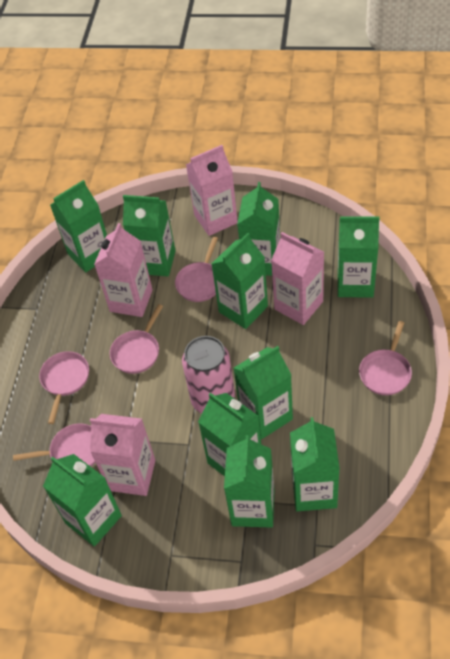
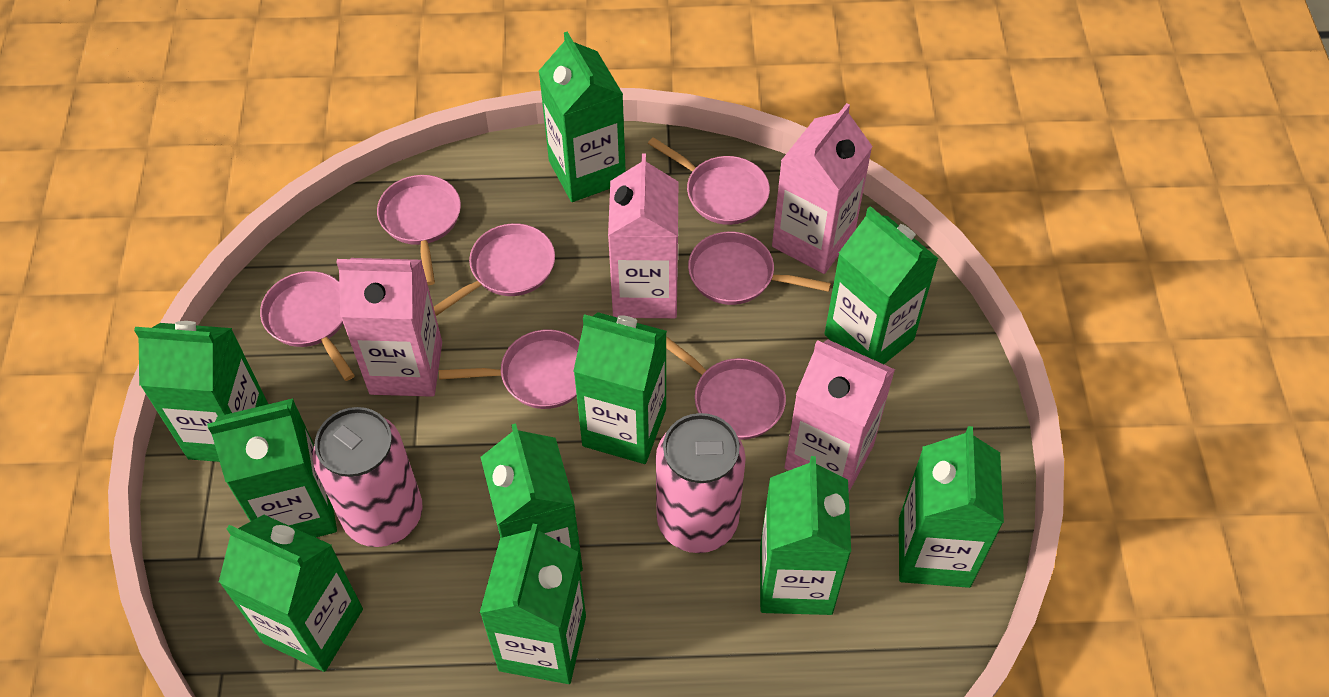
pink can: 1 -> 2
pink pan: 5 -> 7

